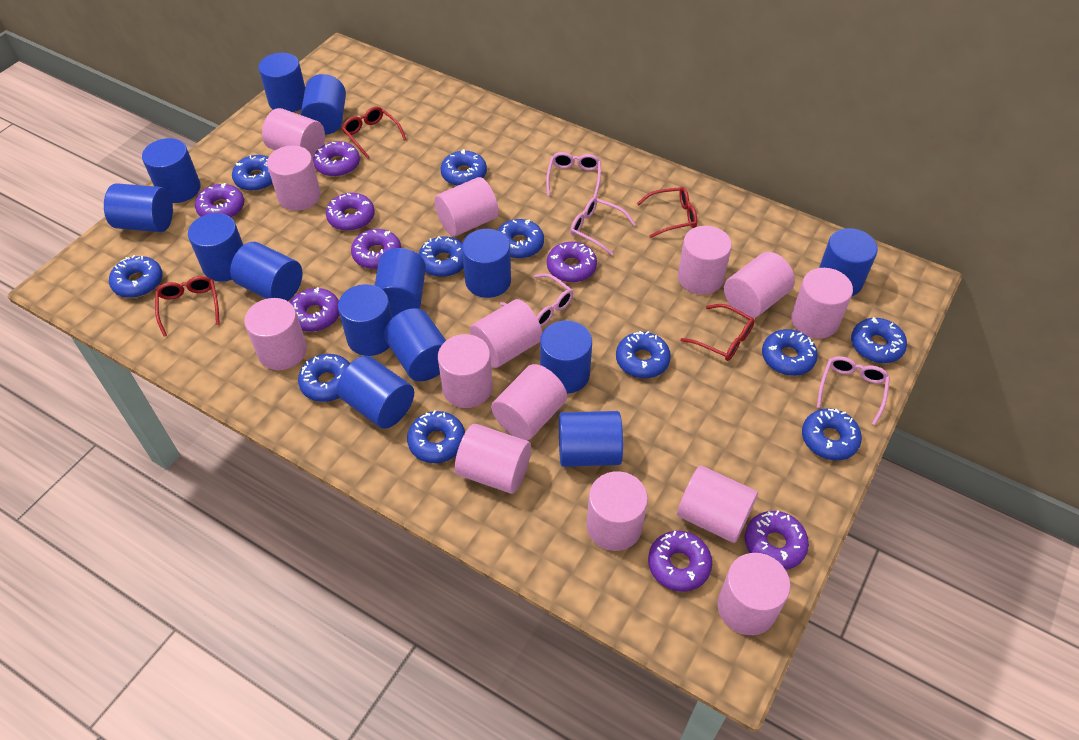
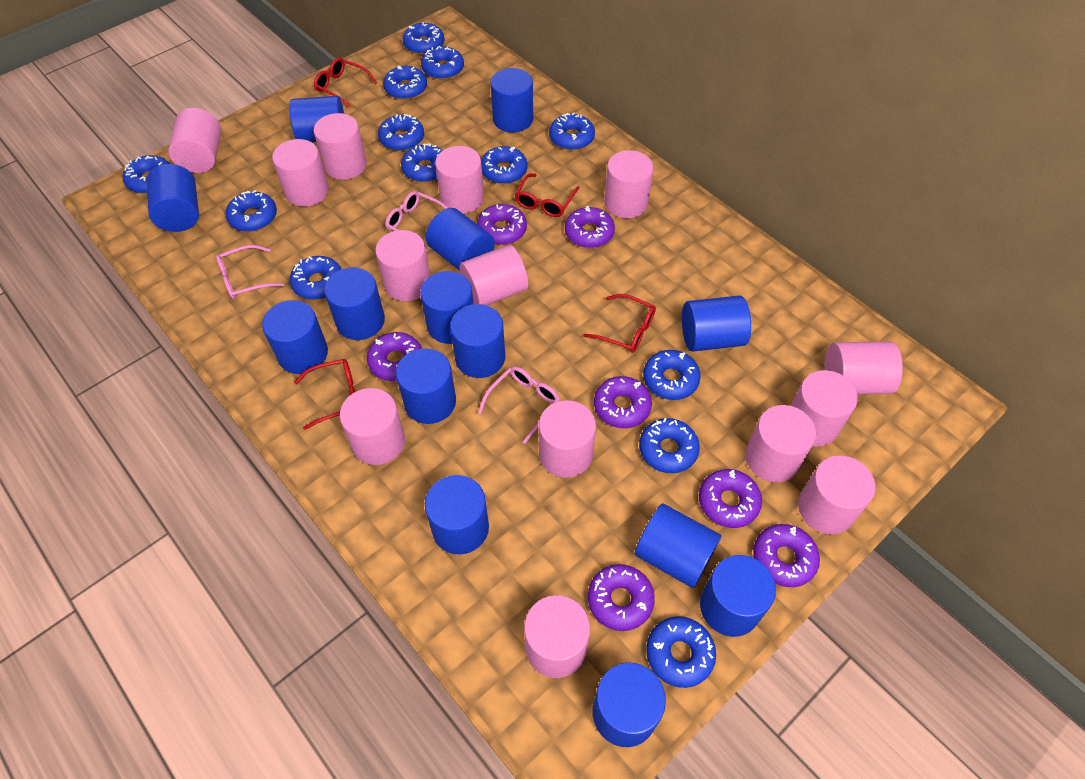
blue donut: 11 -> 13
pink glasses: 4 -> 3
purple donut: 8 -> 7

